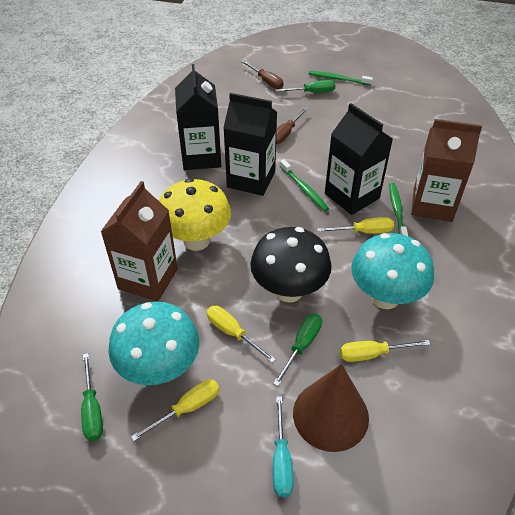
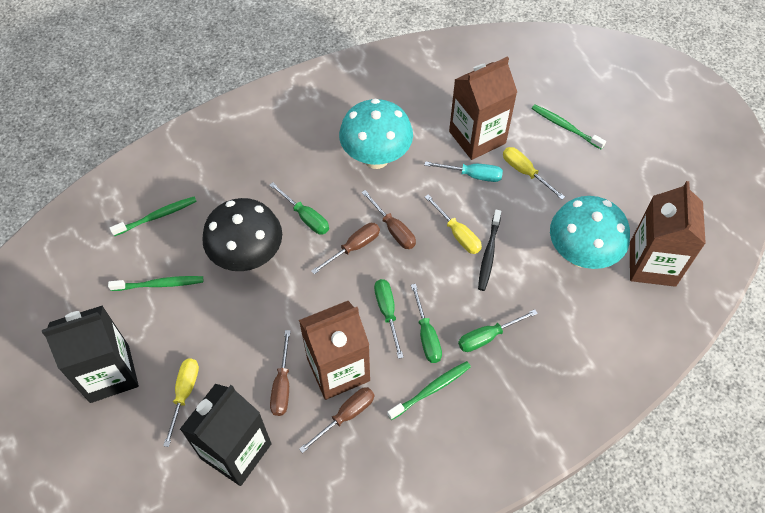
black carton: 3 -> 2
black toothbrush: 0 -> 1
brown carton: 2 -> 3
brown cone: 1 -> 0
brown screwdriver: 2 -> 4
green screwdriver: 3 -> 4
green toothbrush: 3 -> 4
yellow mushroom: 1 -> 0
yellow screwdriver: 4 -> 3

